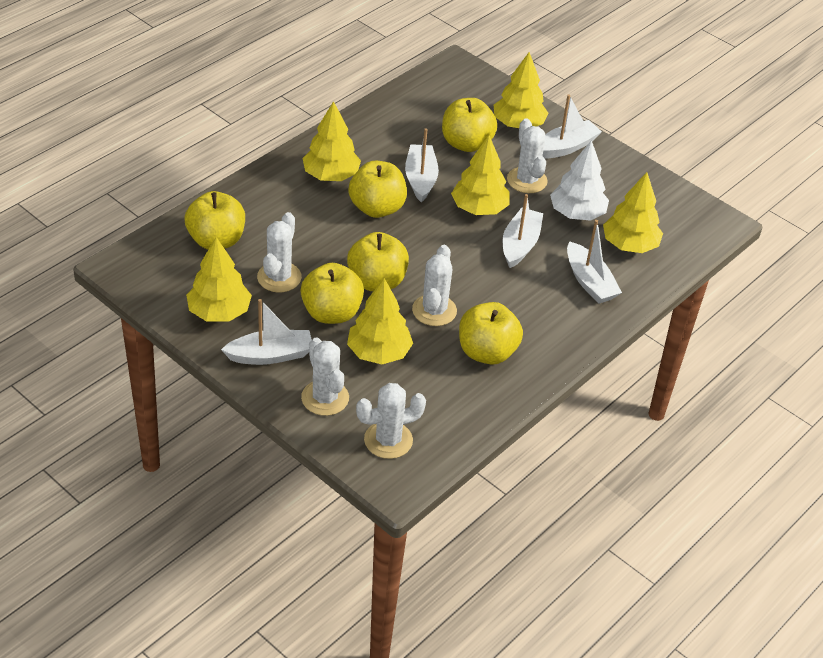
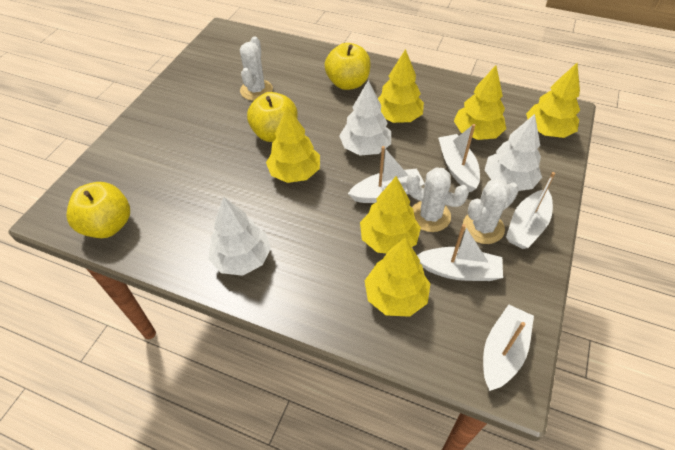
white cactus: 5 -> 3
white tree: 1 -> 3
yellow apple: 6 -> 3

